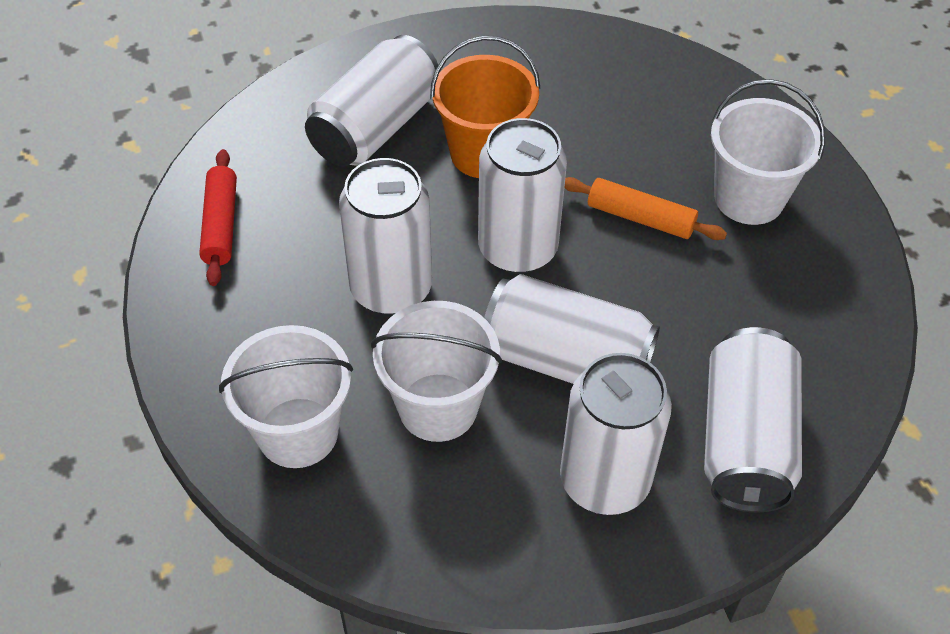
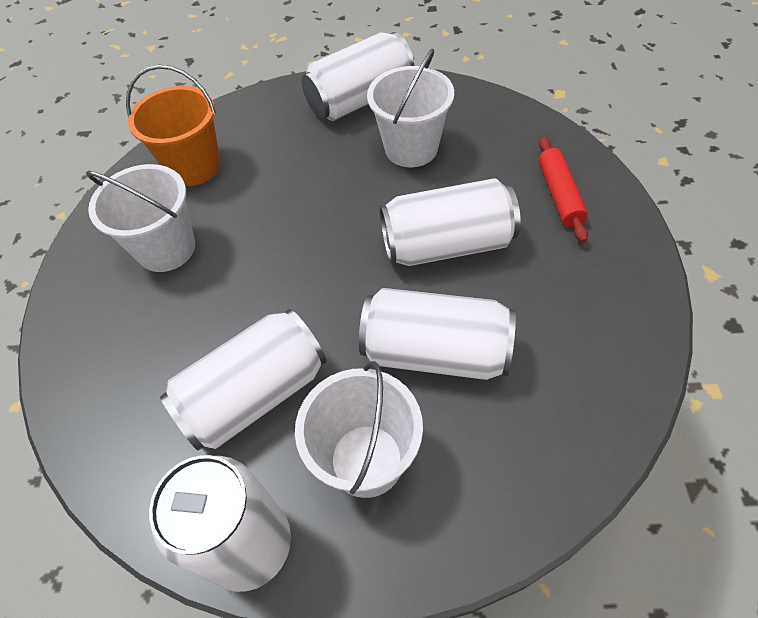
orange rolling pin: 1 -> 0
white can: 6 -> 5

